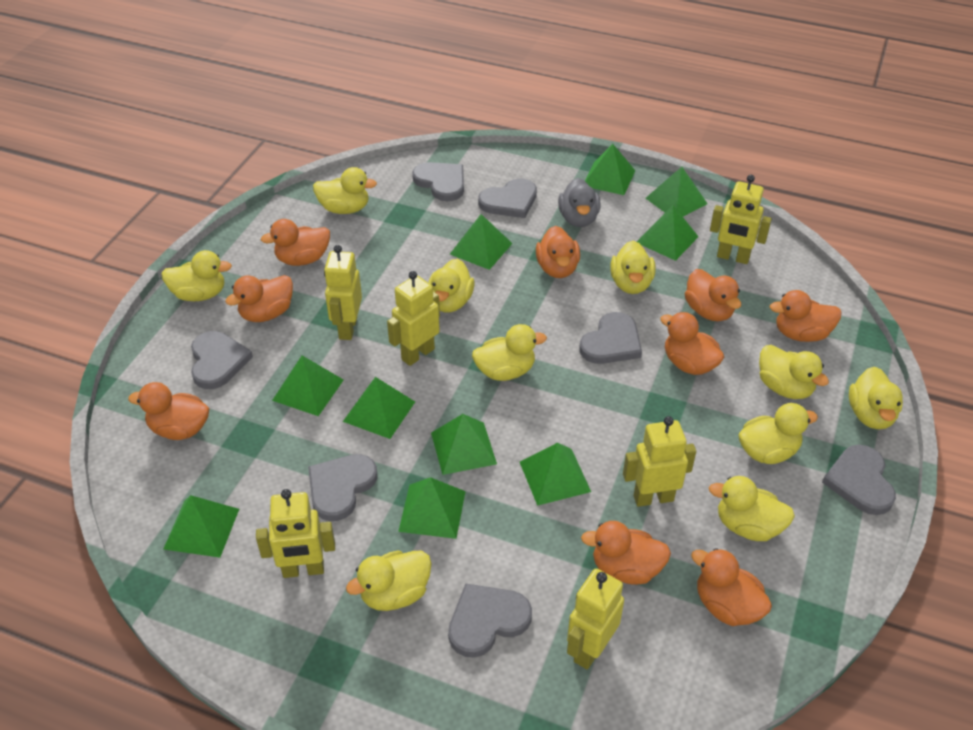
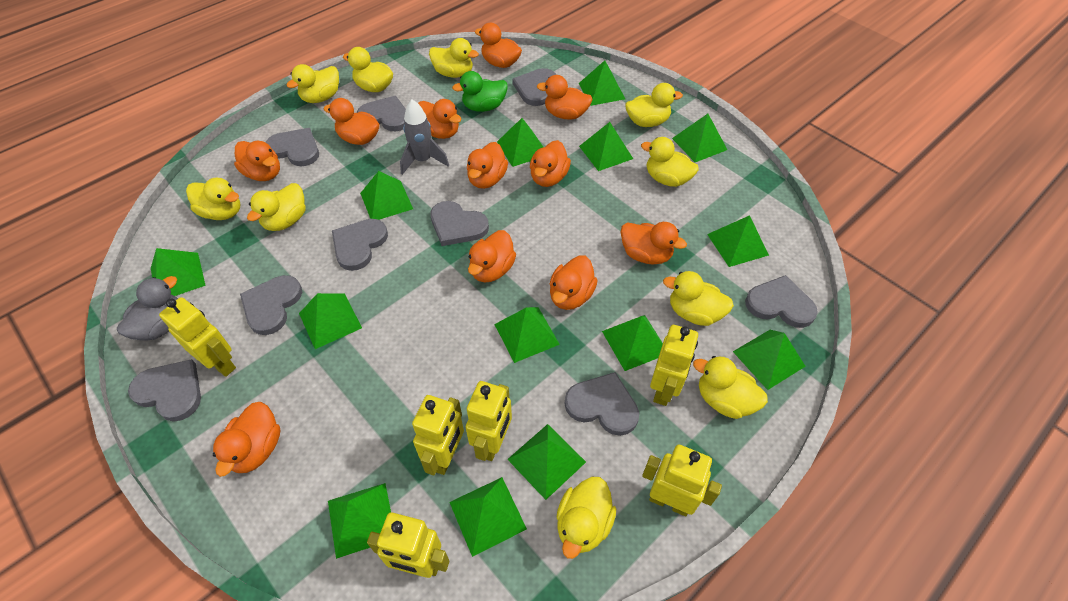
green duck: 0 -> 1
green pyramid: 10 -> 14
grey heart: 7 -> 9
grey rocket: 0 -> 1
orange duck: 9 -> 11

